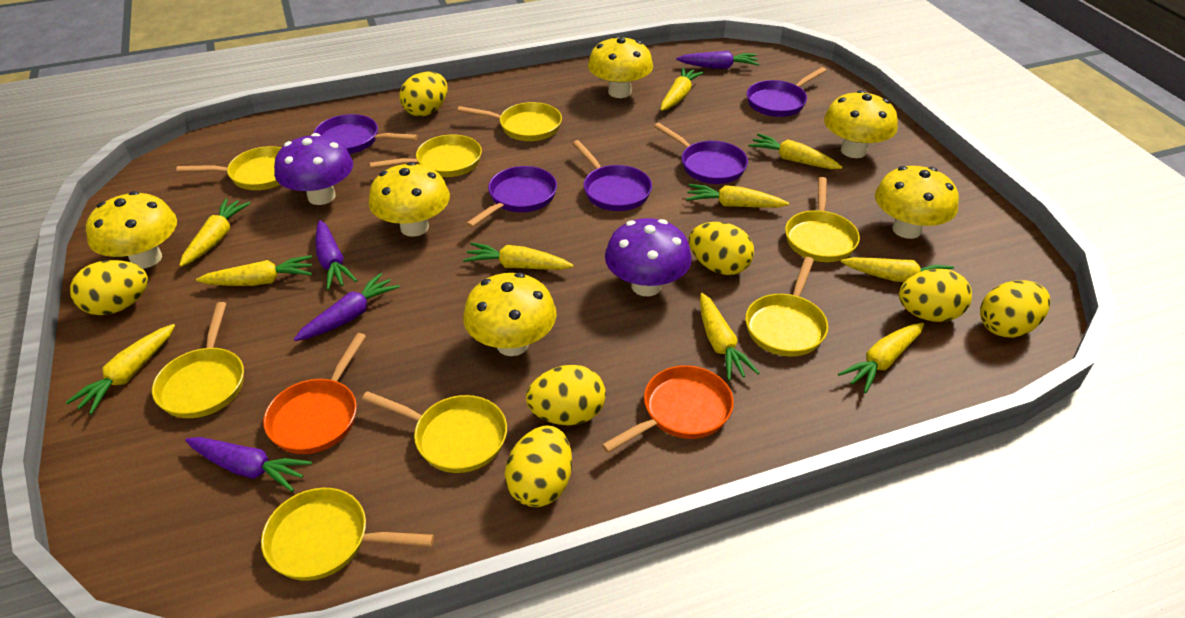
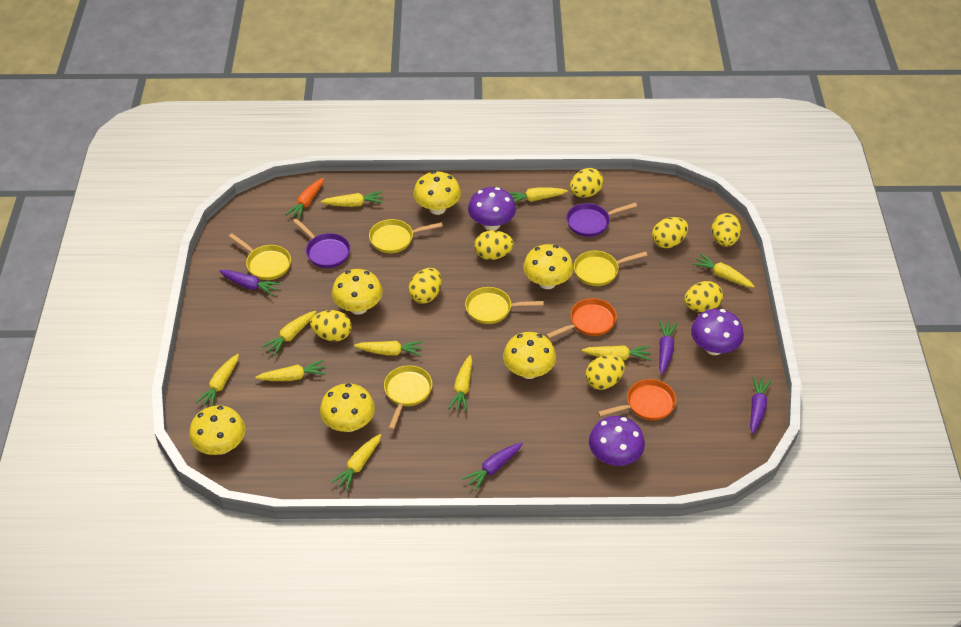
orange carrot: 0 -> 1
purple mushroom: 2 -> 3
purple pan: 5 -> 2
yellow egg: 7 -> 8
yellow pan: 8 -> 5

